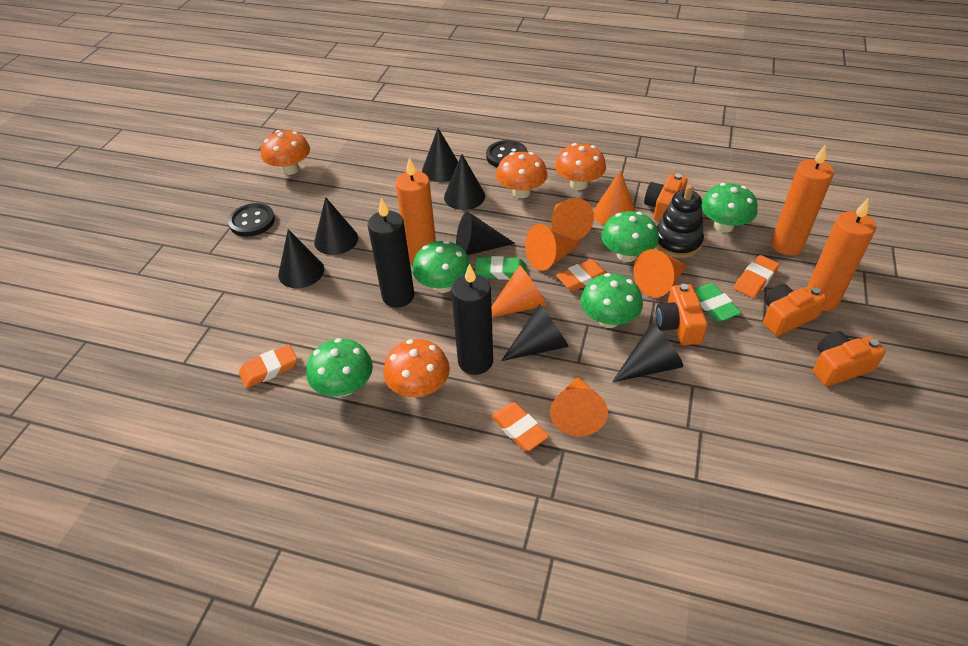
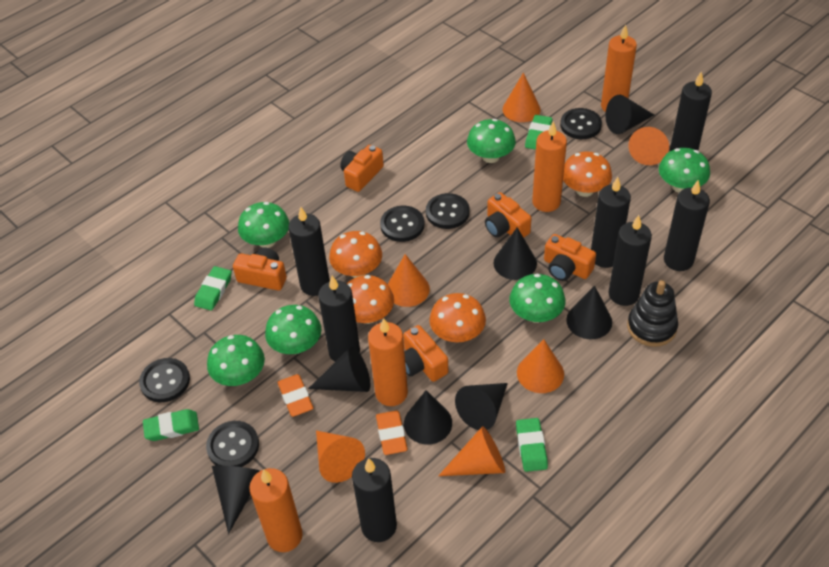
black button: 2 -> 5
black candle: 2 -> 7
green eraser: 2 -> 4
green mushroom: 5 -> 6
orange camera: 4 -> 5
orange candle: 3 -> 4
orange eraser: 4 -> 2

